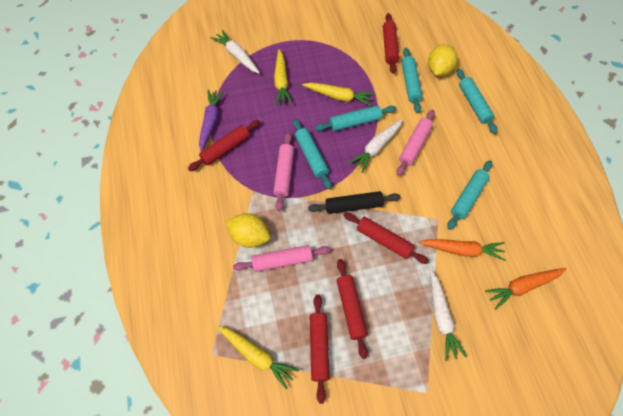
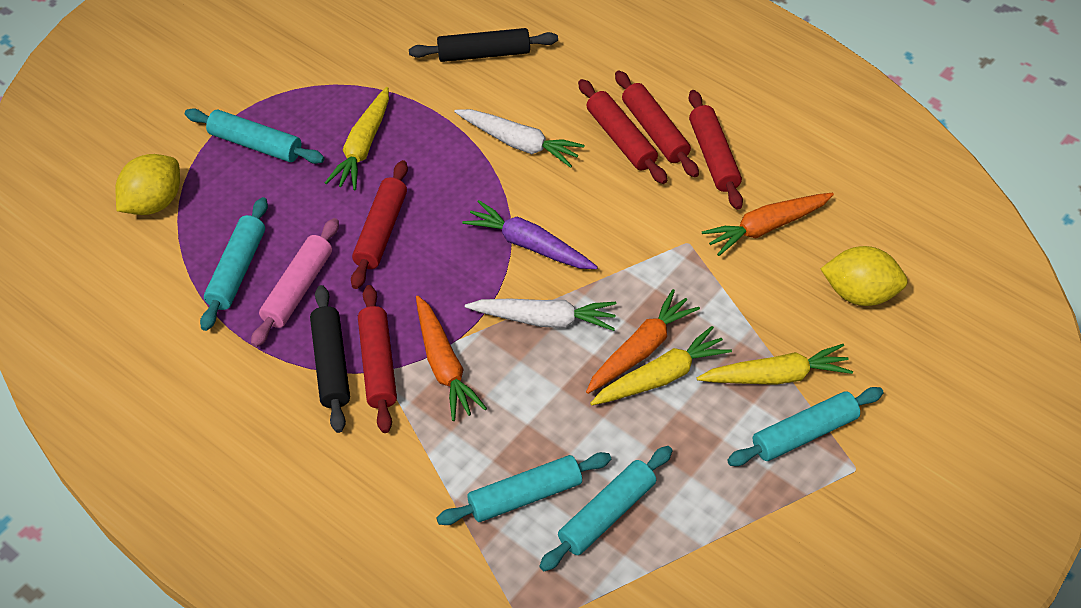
black rolling pin: 1 -> 2
orange carrot: 2 -> 3
pink rolling pin: 3 -> 1
white carrot: 3 -> 2

